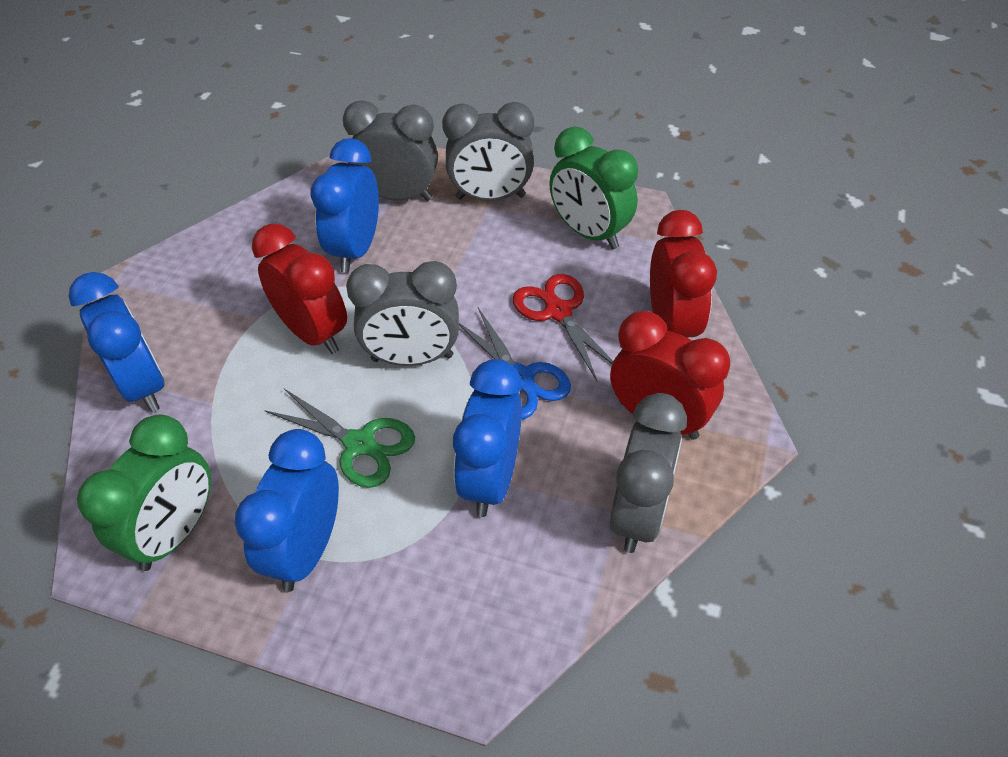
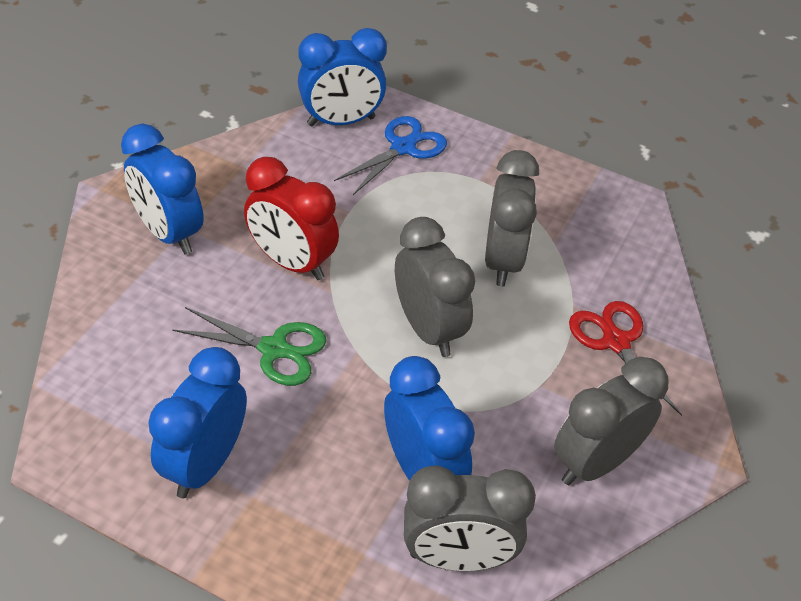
green clock: 2 -> 0
red clock: 3 -> 1

